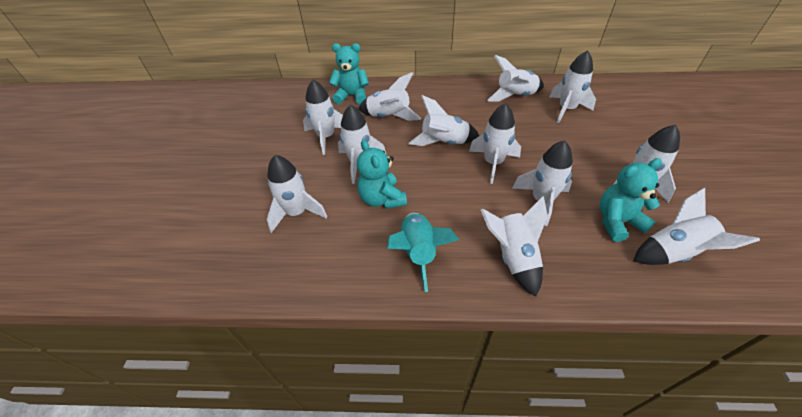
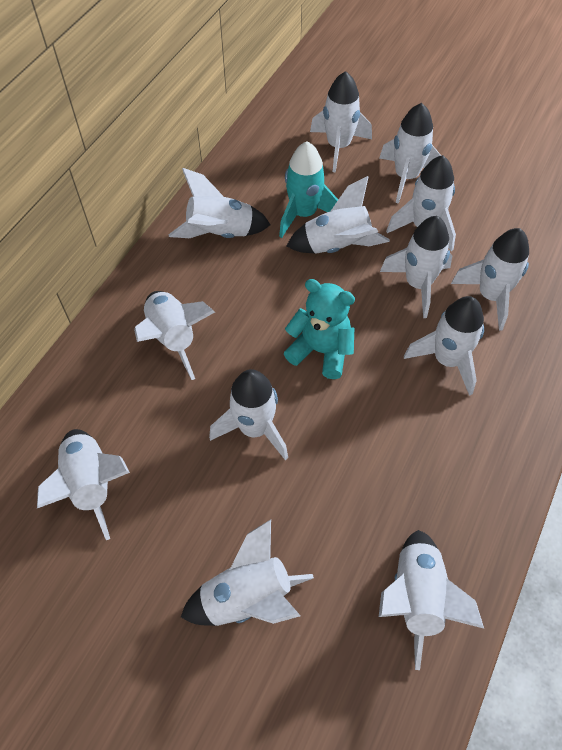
turquoise teddy bear: 3 -> 1
white rocket: 12 -> 13

